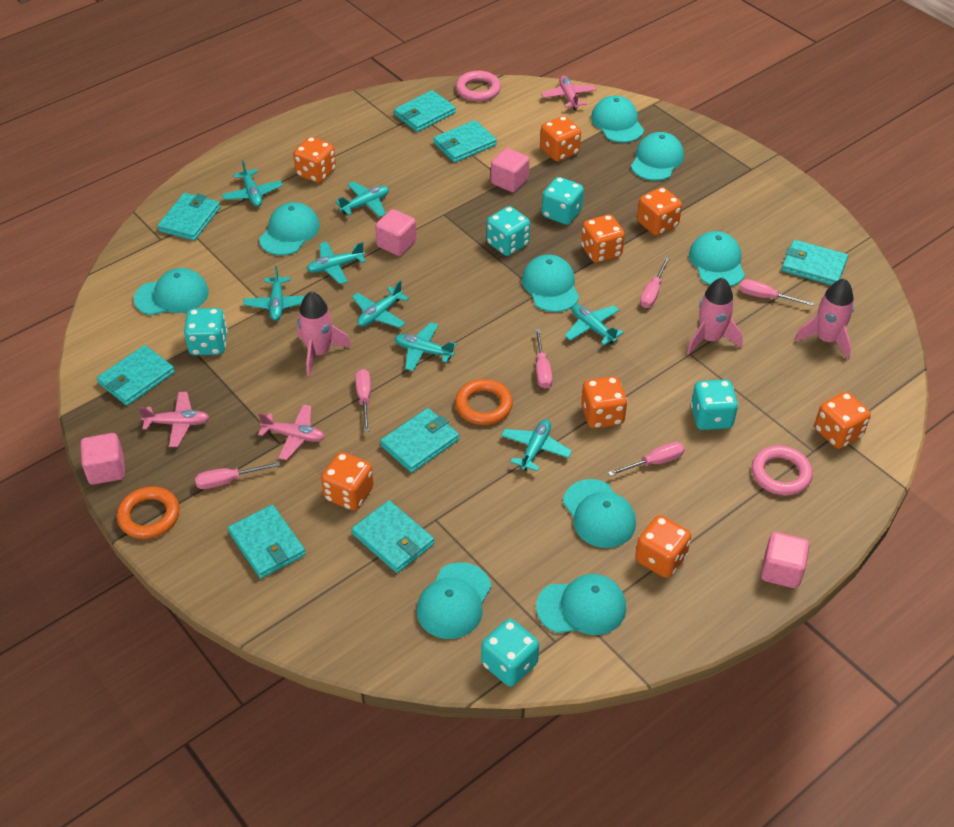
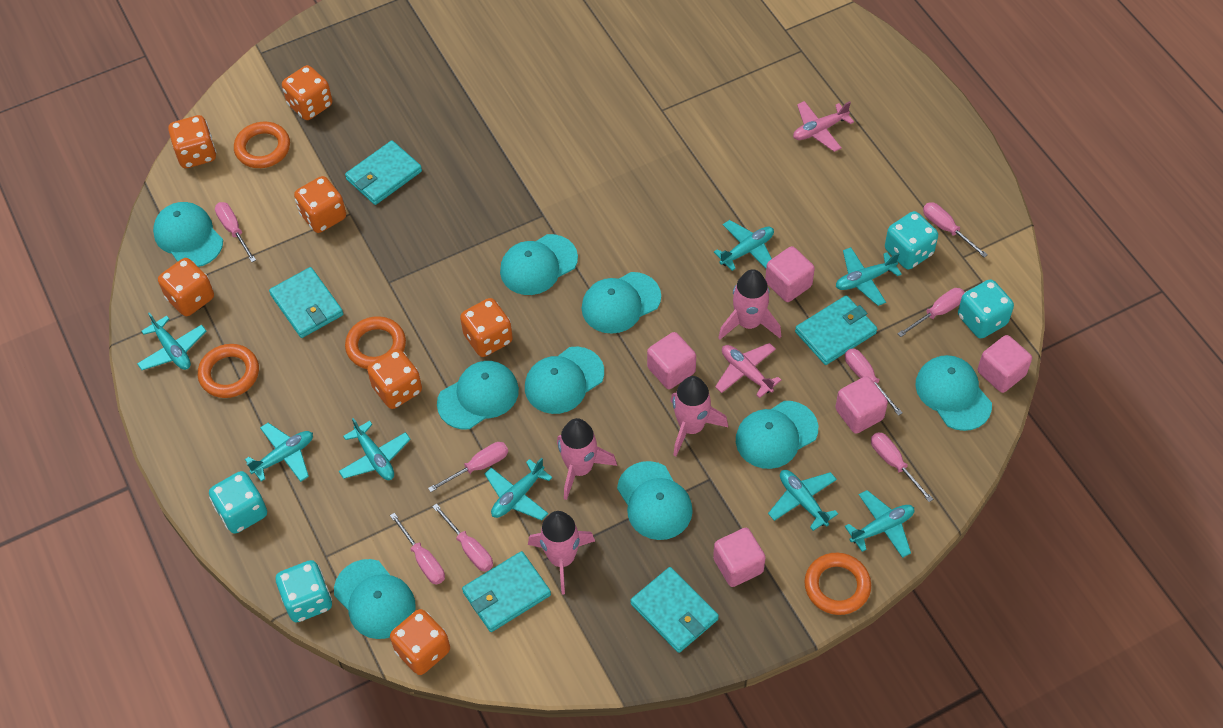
orange dice: 8 -> 7
orange ring: 2 -> 4
pink cube: 4 -> 5
pink plane: 3 -> 2
pink ring: 2 -> 0
pink rocket: 3 -> 4
pink screwdriver: 6 -> 8
turquoise dice: 5 -> 4
turquoise wallet: 8 -> 5

